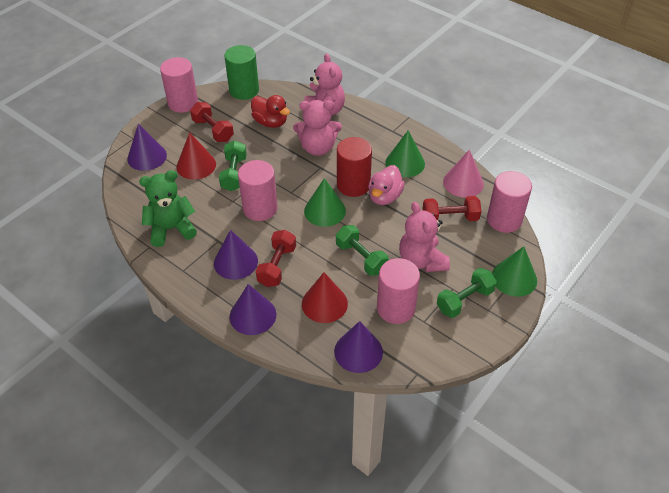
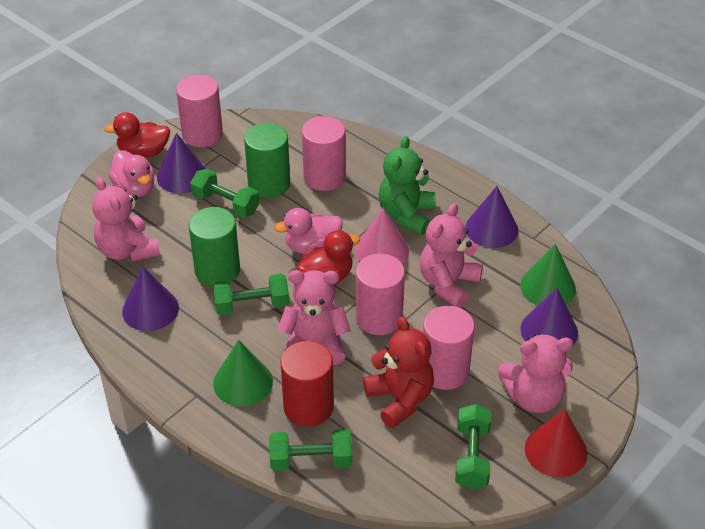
green cone: 3 -> 2
green cylinder: 1 -> 2
green dumbbell: 3 -> 4
pink duck: 1 -> 2
pink teddy bear: 3 -> 4
red cone: 2 -> 1
red duck: 1 -> 2
red dumbbell: 3 -> 0
red teddy bear: 0 -> 1

